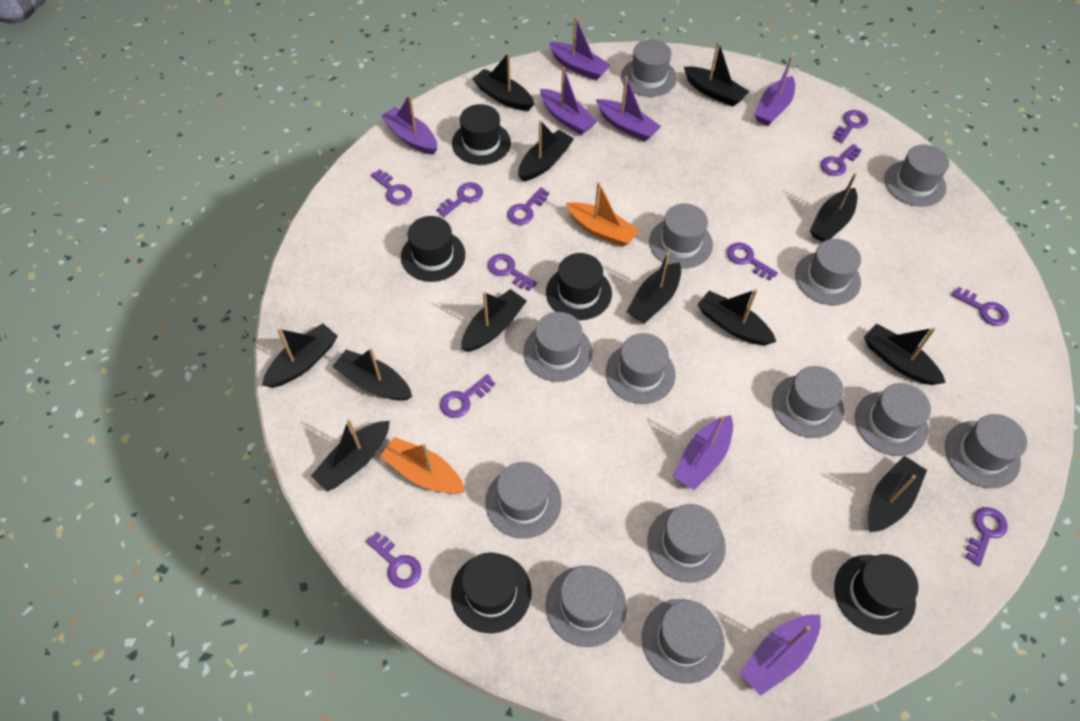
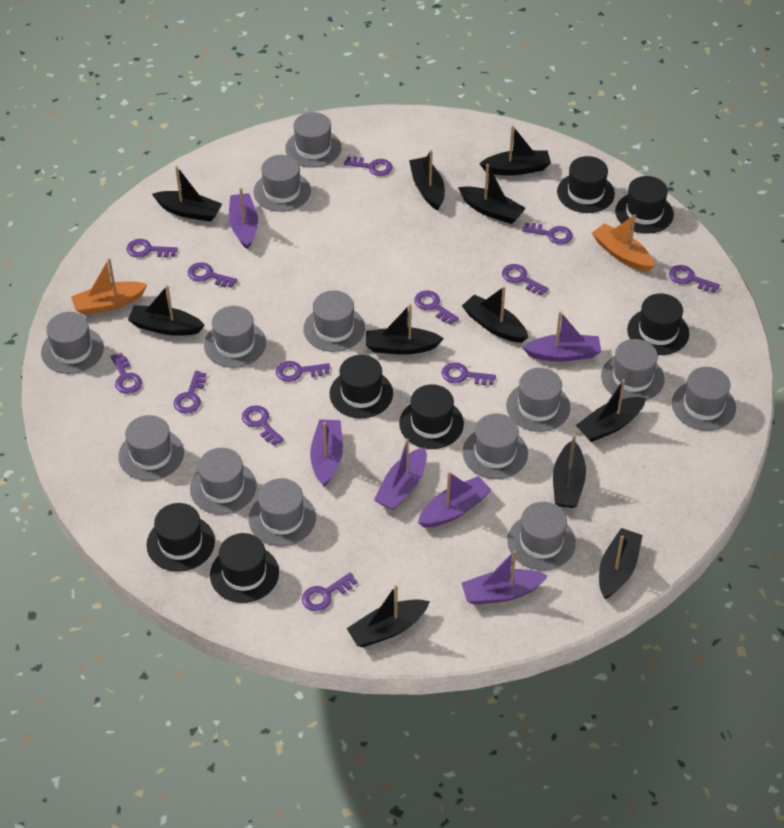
black boat: 12 -> 11
black hat: 5 -> 7
purple boat: 7 -> 6
purple key: 11 -> 13

